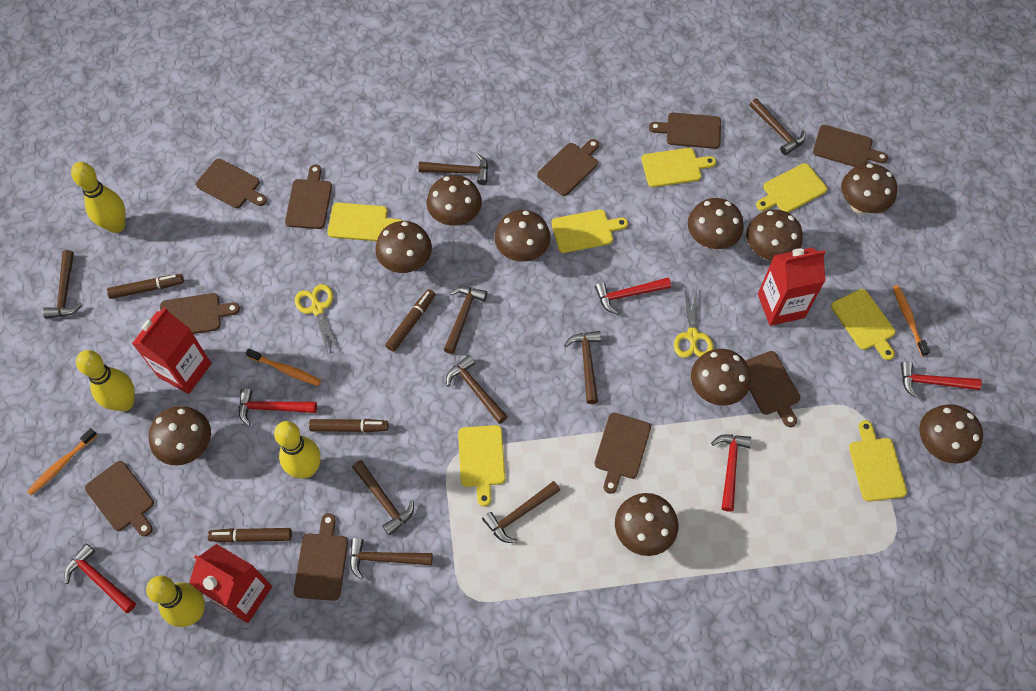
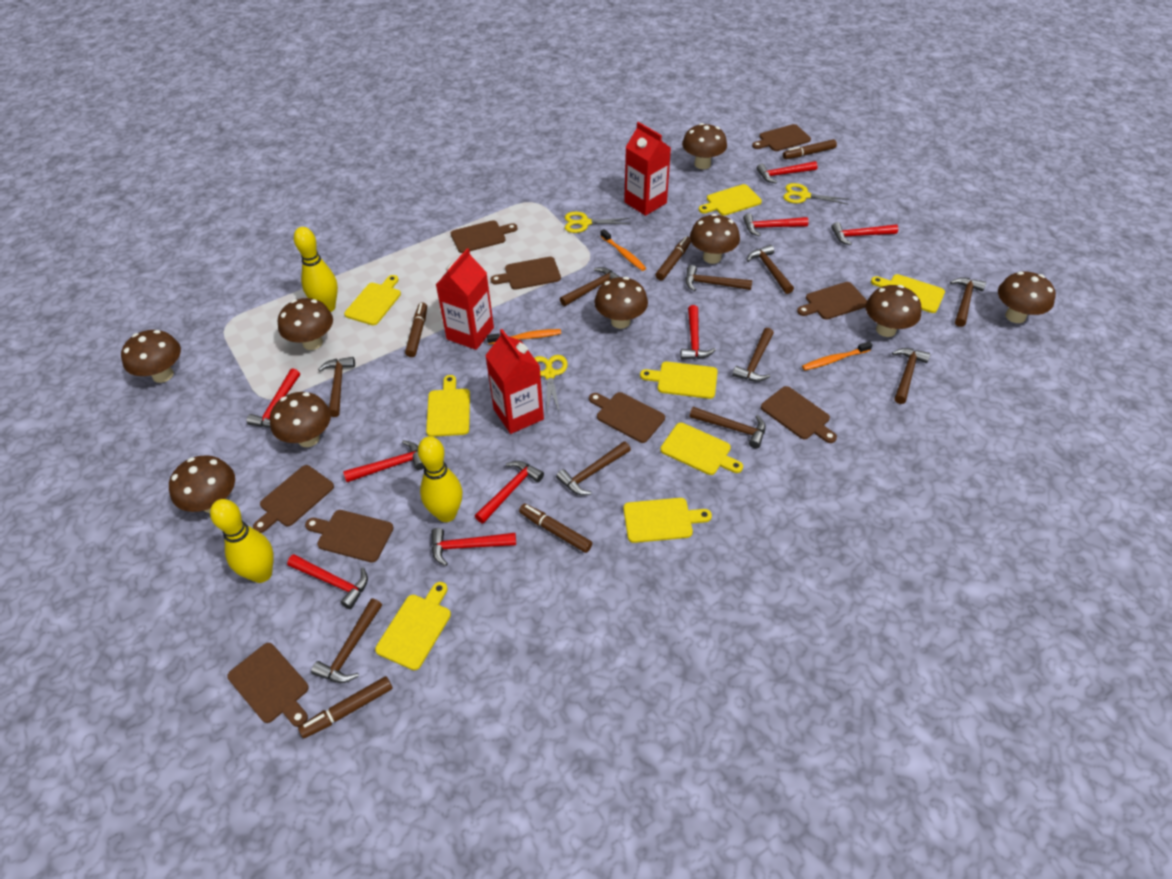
brown cutting board: 10 -> 9
brown hammer: 9 -> 10
brown marker: 4 -> 5
brown mushroom: 10 -> 9
red hammer: 5 -> 9
yellow bowling pin: 4 -> 3
yellow cutting board: 7 -> 8
yellow scissors: 2 -> 3

